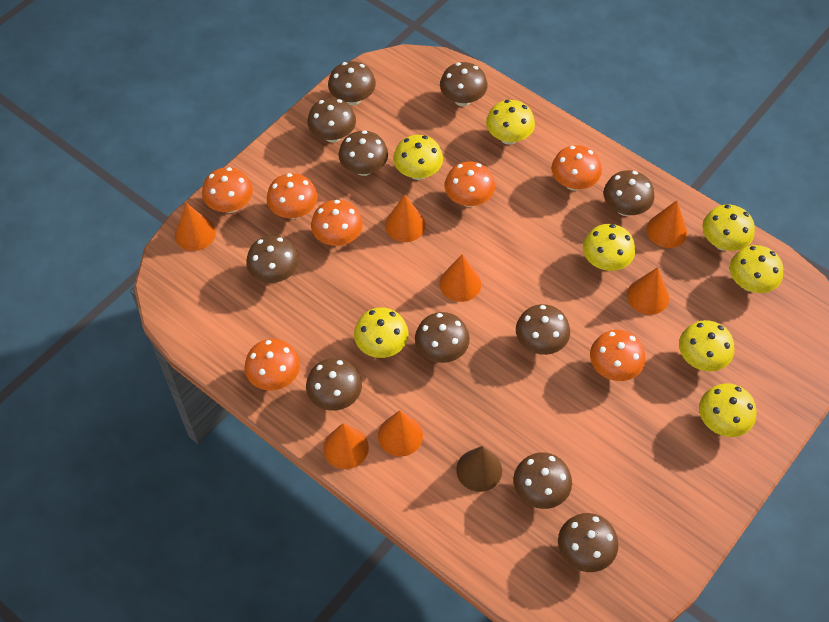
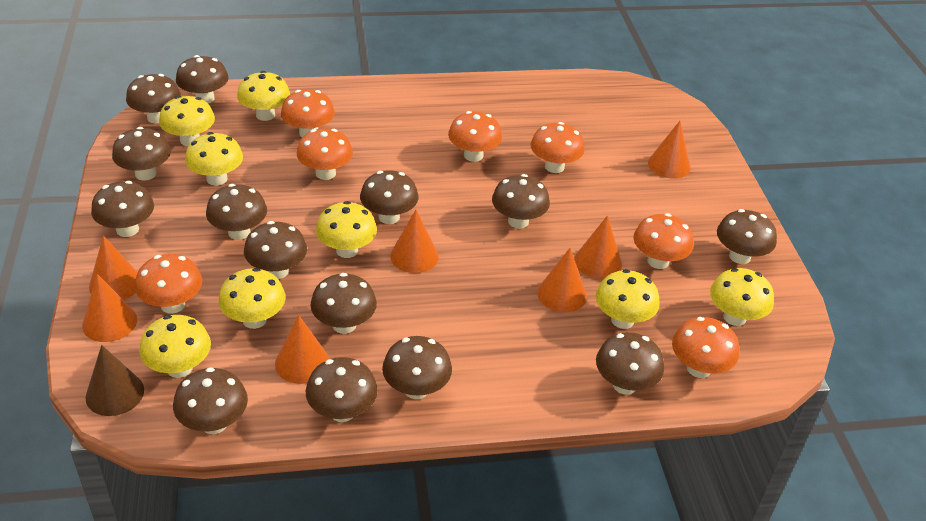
brown mushroom: 11 -> 14

